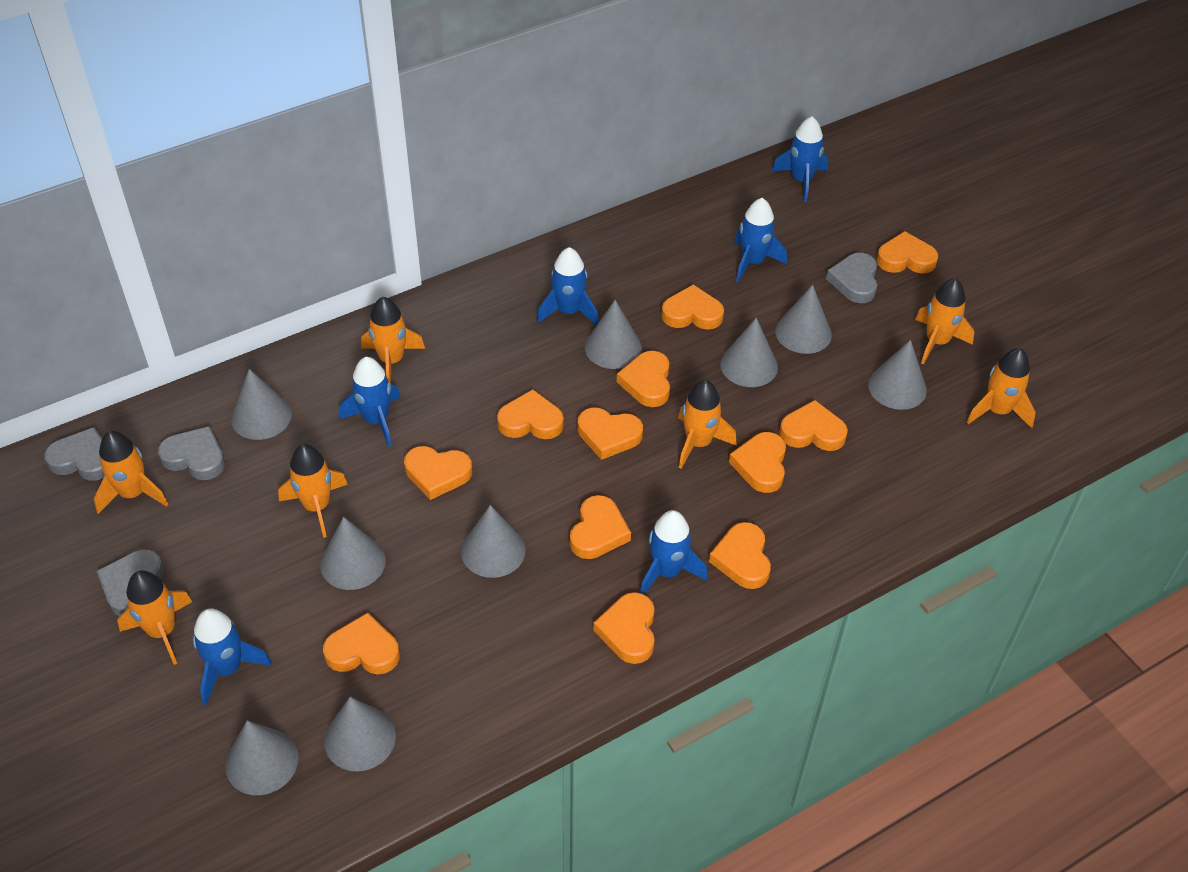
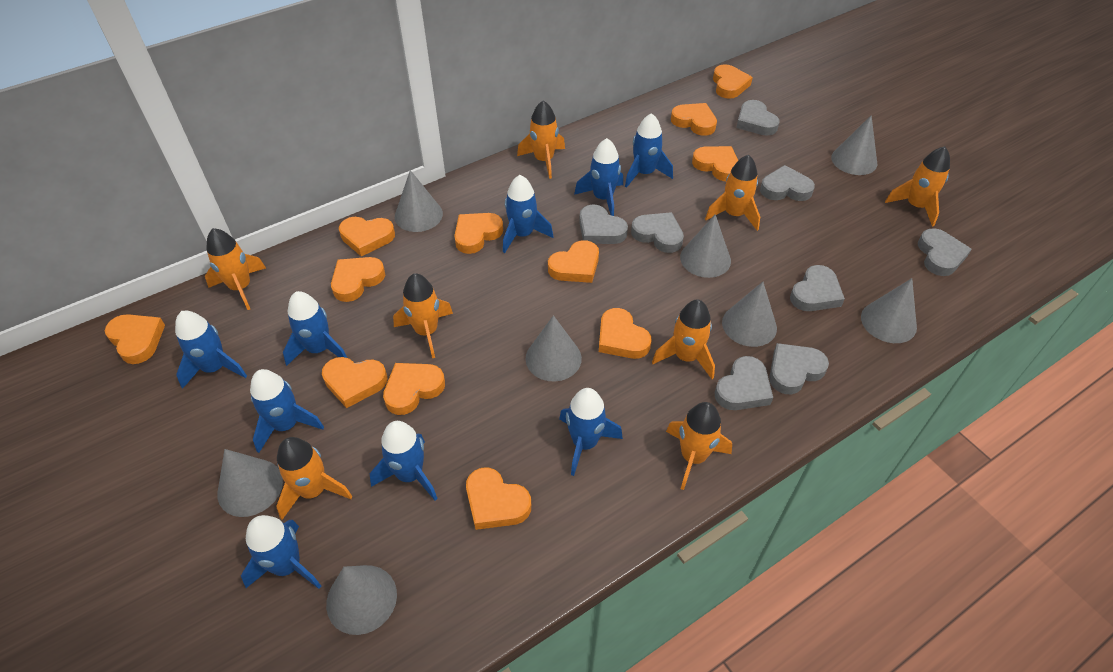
blue rocket: 6 -> 9
grey cone: 9 -> 8
grey heart: 4 -> 8
orange rocket: 7 -> 8

